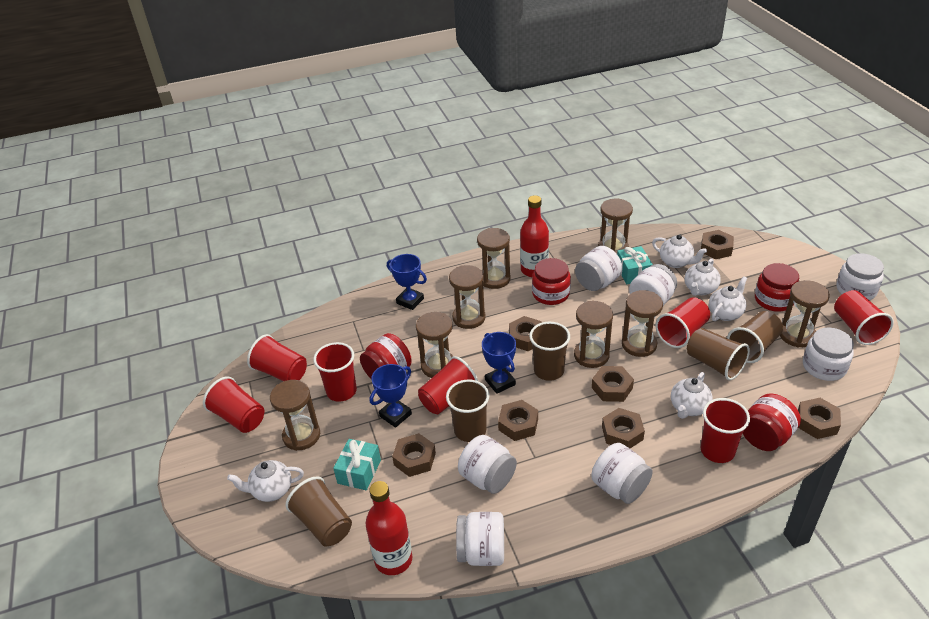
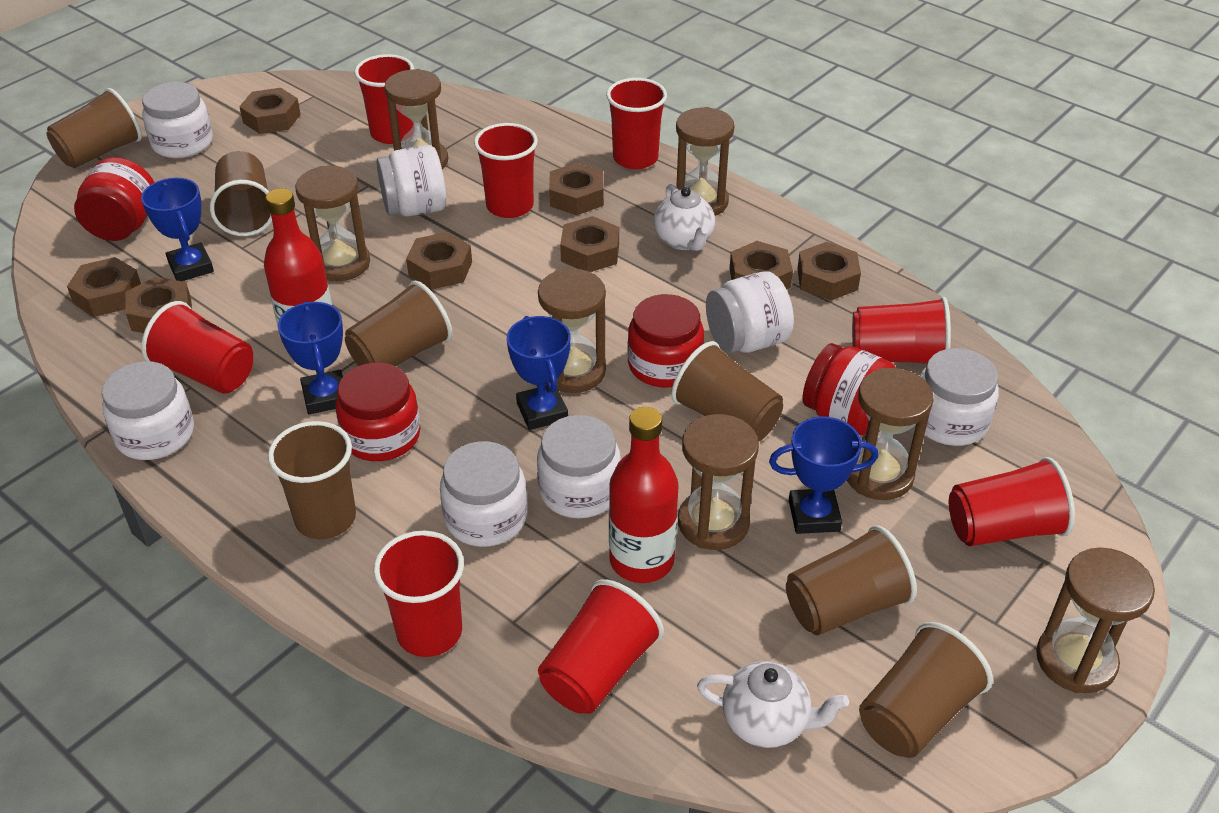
blue trophy: 3 -> 4
brown cup: 5 -> 7
brown hourglass: 8 -> 7
brown nut: 7 -> 8
red cup: 7 -> 8
turquoise gift: 2 -> 0
white teapot: 5 -> 2

